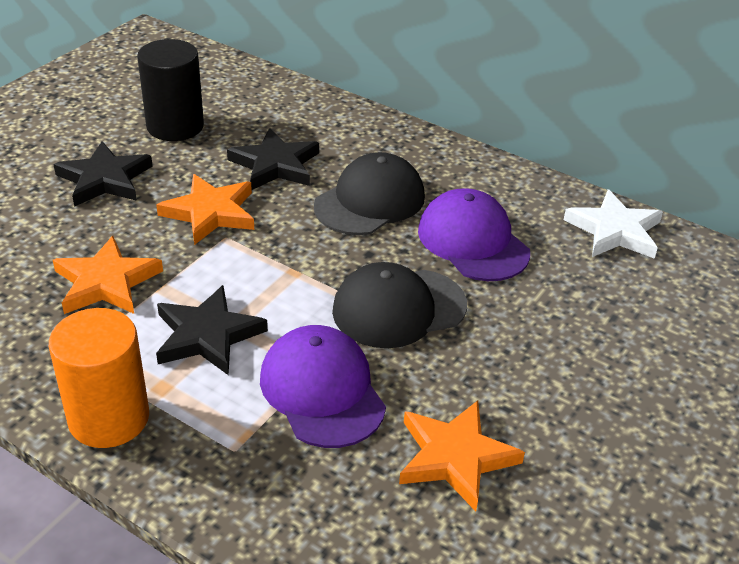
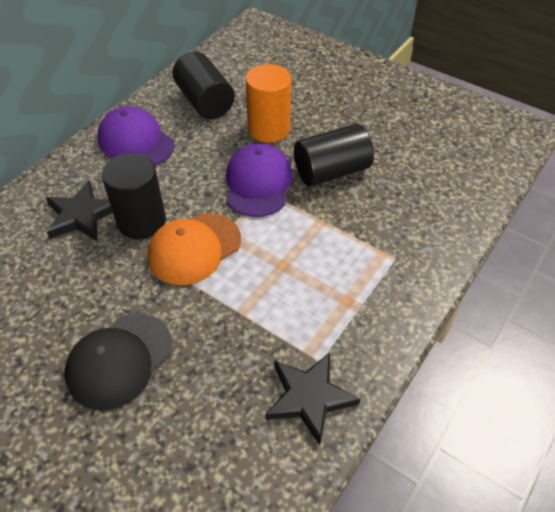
black cap: 2 -> 1
black cylinder: 1 -> 3
black star: 3 -> 2
orange cap: 0 -> 1
orange star: 3 -> 0
white star: 1 -> 0

